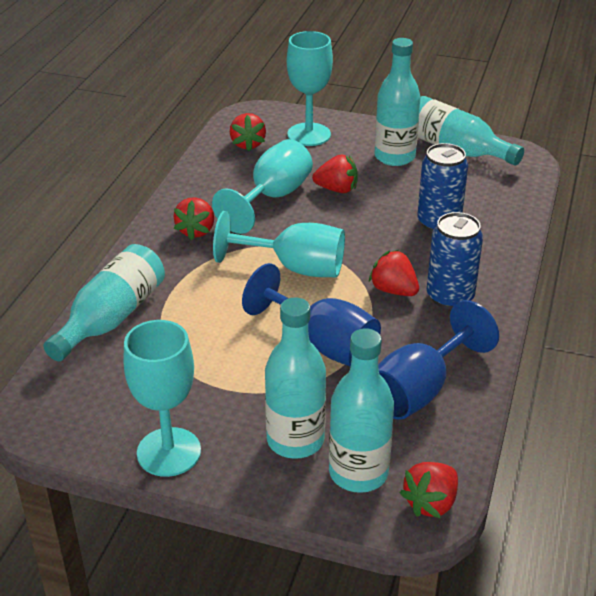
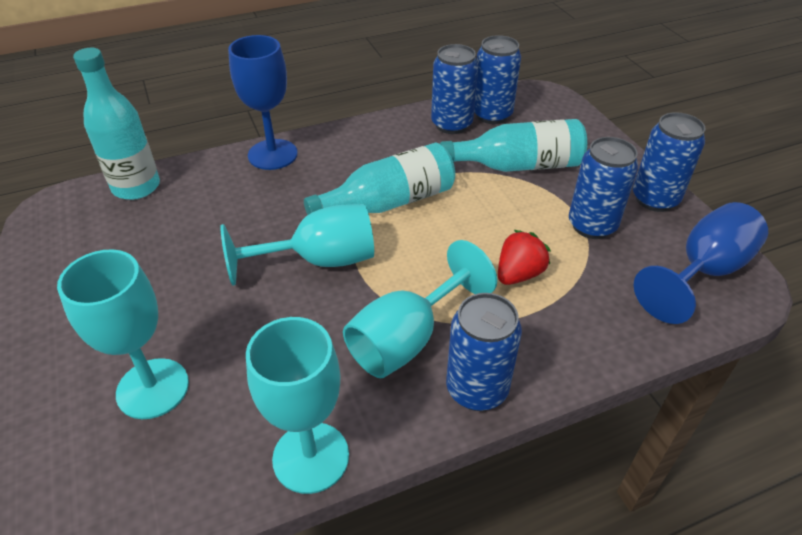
blue can: 2 -> 5
red strawberry: 5 -> 1
turquoise bottle: 5 -> 3

